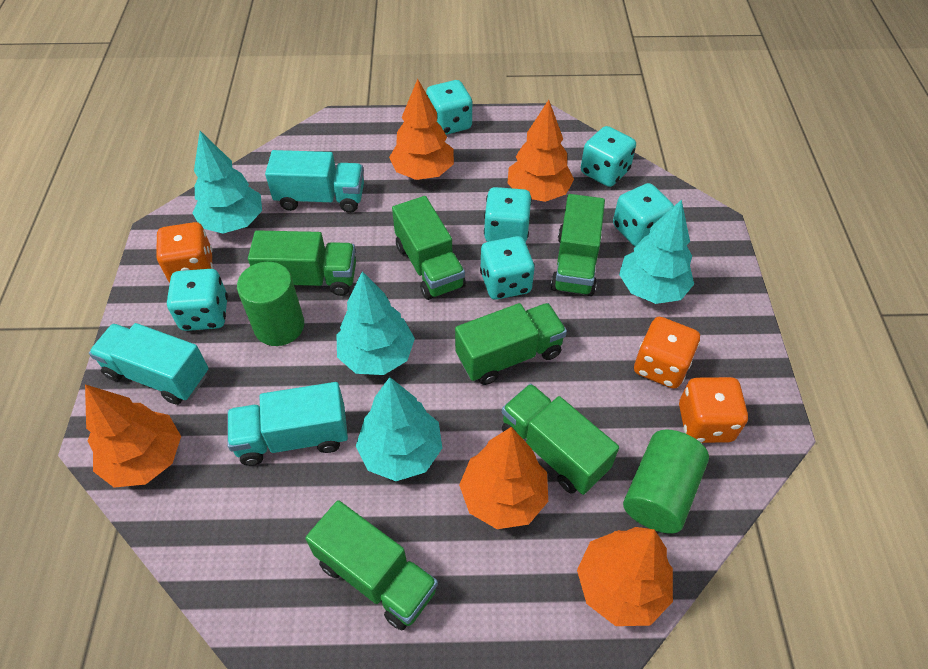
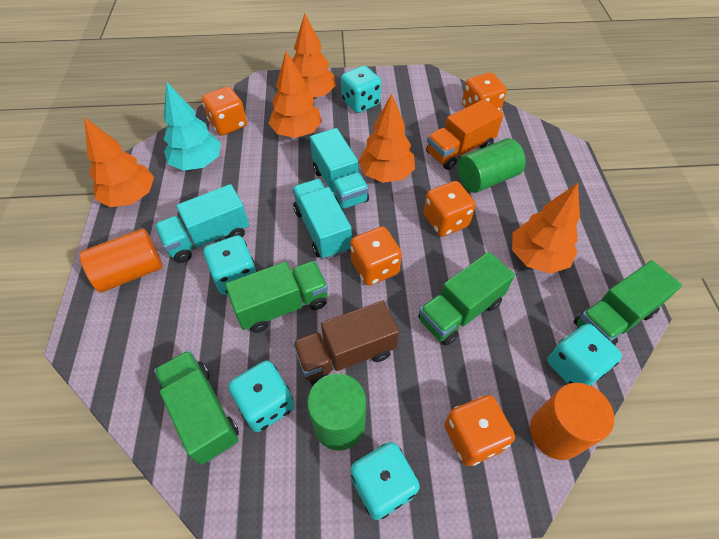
brown truck: 0 -> 1
green truck: 6 -> 4
orange cylinder: 0 -> 2
orange dice: 3 -> 5
orange truck: 0 -> 1
turquoise dice: 6 -> 5
turquoise tree: 4 -> 1

